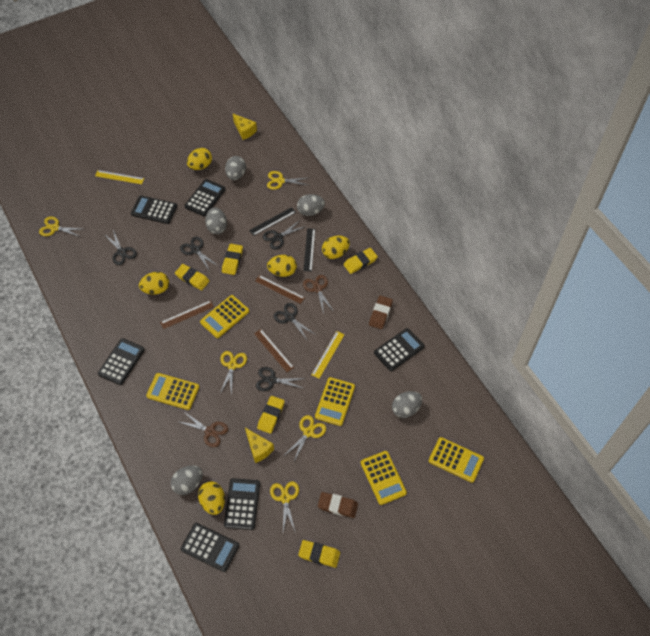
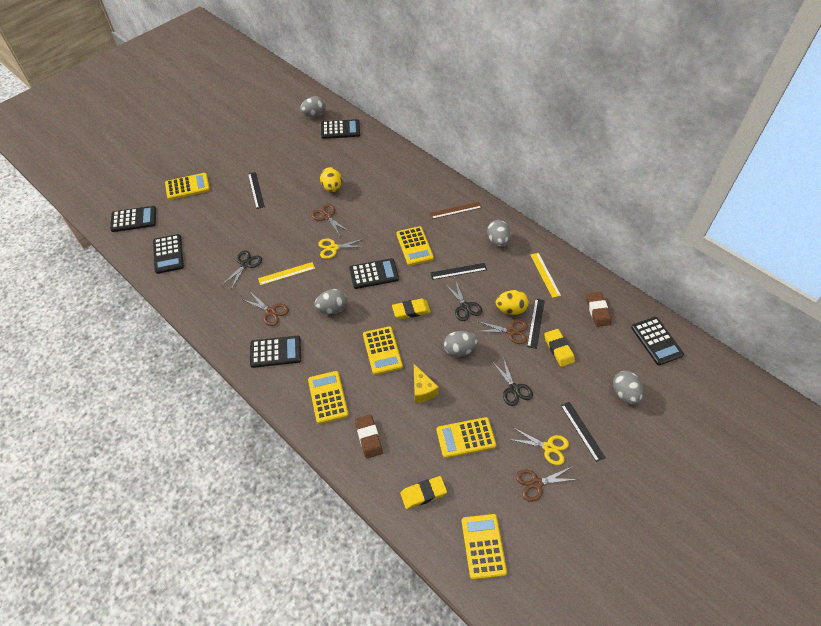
black ruler: 2 -> 4
black scissors: 5 -> 3
brown ruler: 3 -> 1
brown scissors: 2 -> 4
yellow calculator: 5 -> 6
yellow cheese: 2 -> 1
yellow egg: 5 -> 2
yellow eraser: 5 -> 3
yellow scissors: 5 -> 2

